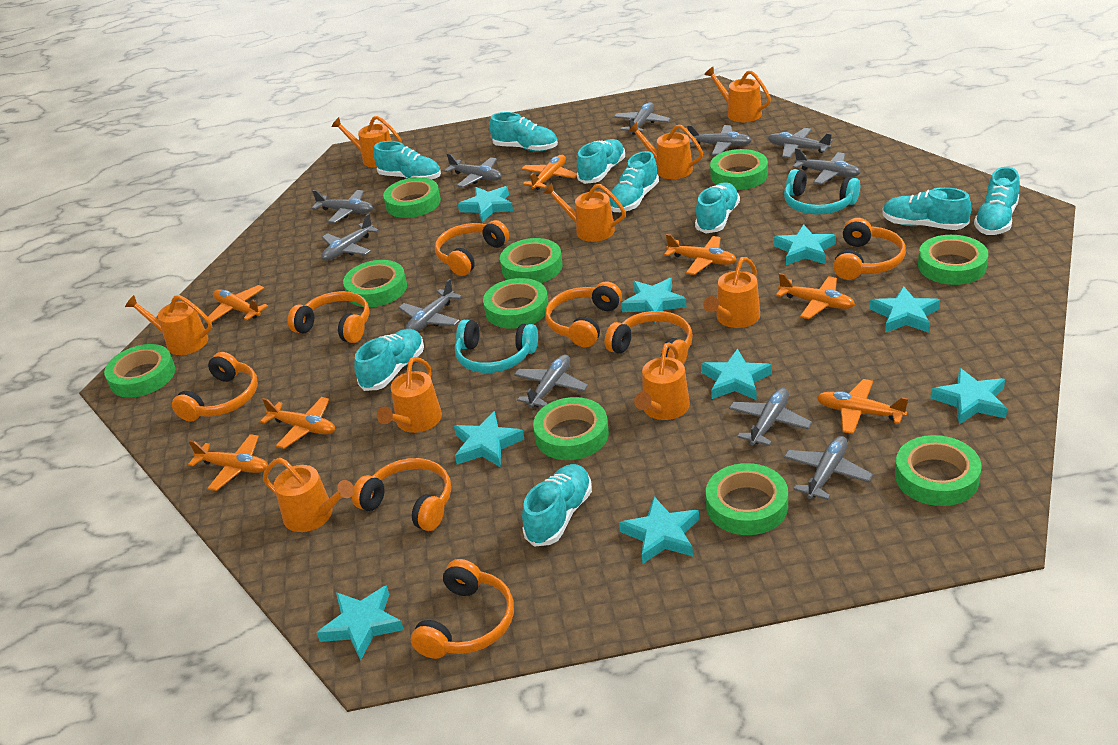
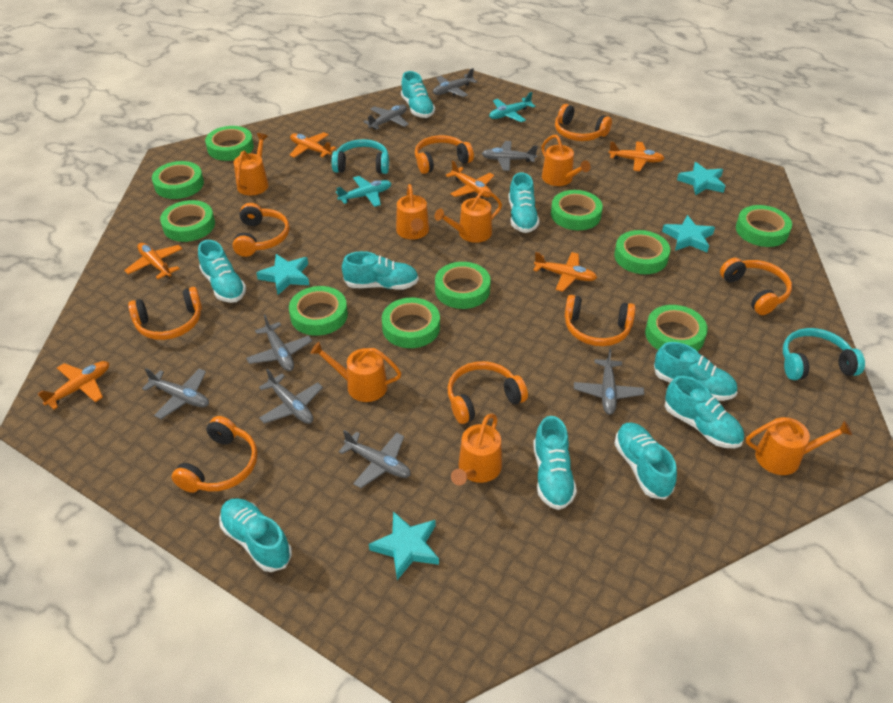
grey plane: 11 -> 8
orange plane: 7 -> 6
orange watering can: 9 -> 7
turquoise plane: 0 -> 2
turquoise star: 9 -> 4

